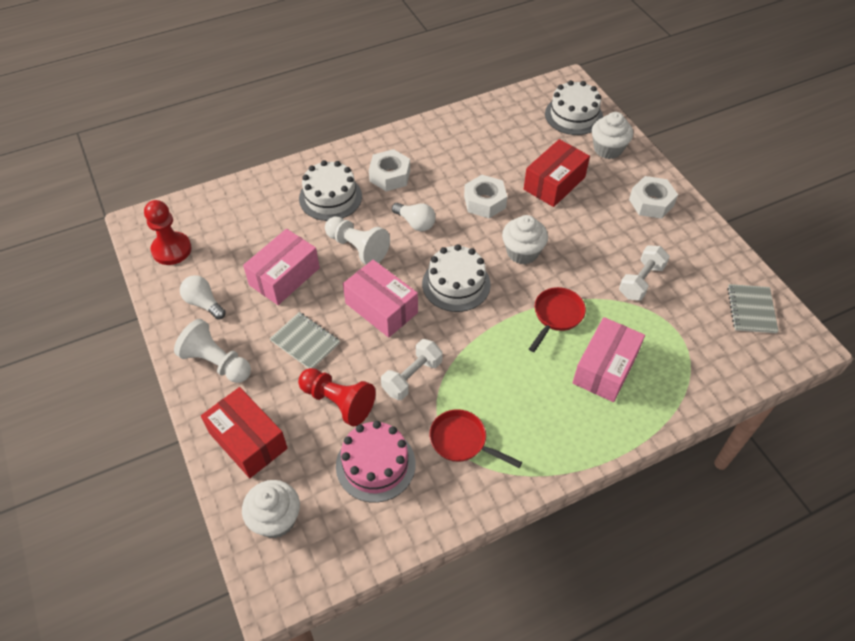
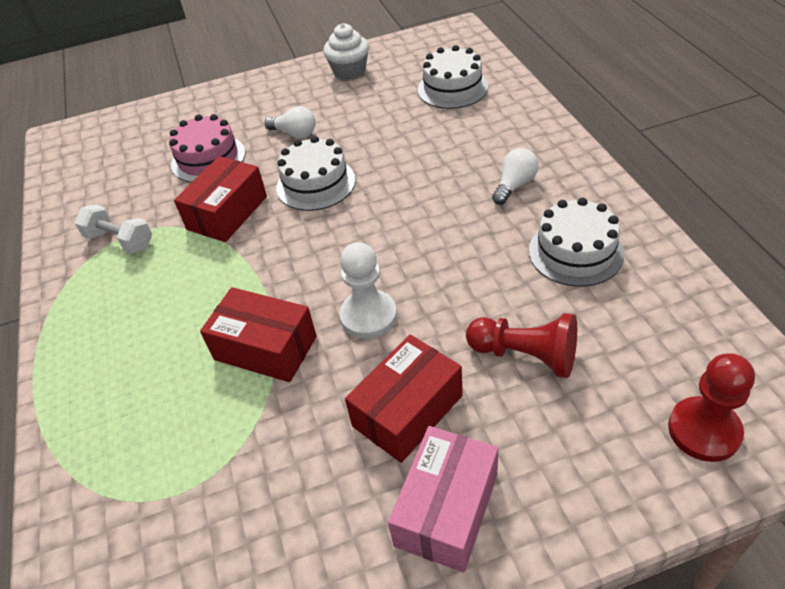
grey notebook: 2 -> 0
pink box: 3 -> 1
red box: 2 -> 3
red pan: 2 -> 0
white cupcake: 3 -> 1
white dumbbell: 2 -> 1
white nut: 3 -> 0
white pawn: 2 -> 1

